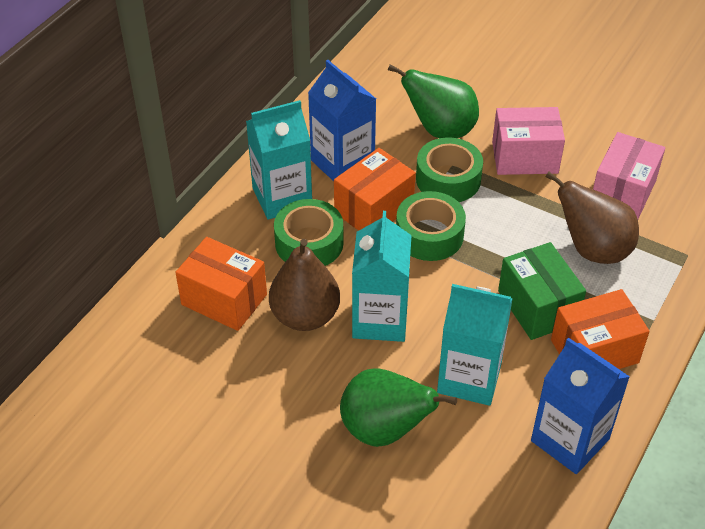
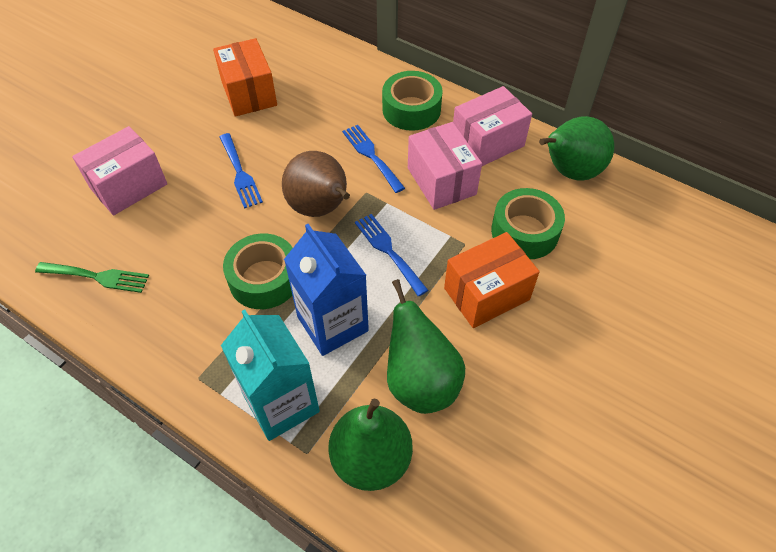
blue carton: 2 -> 1
blue fork: 0 -> 3
brown pear: 2 -> 1
green box: 1 -> 0
green fork: 0 -> 1
green pear: 2 -> 3
orange box: 3 -> 2
pink box: 2 -> 3
turquoise carton: 3 -> 1

